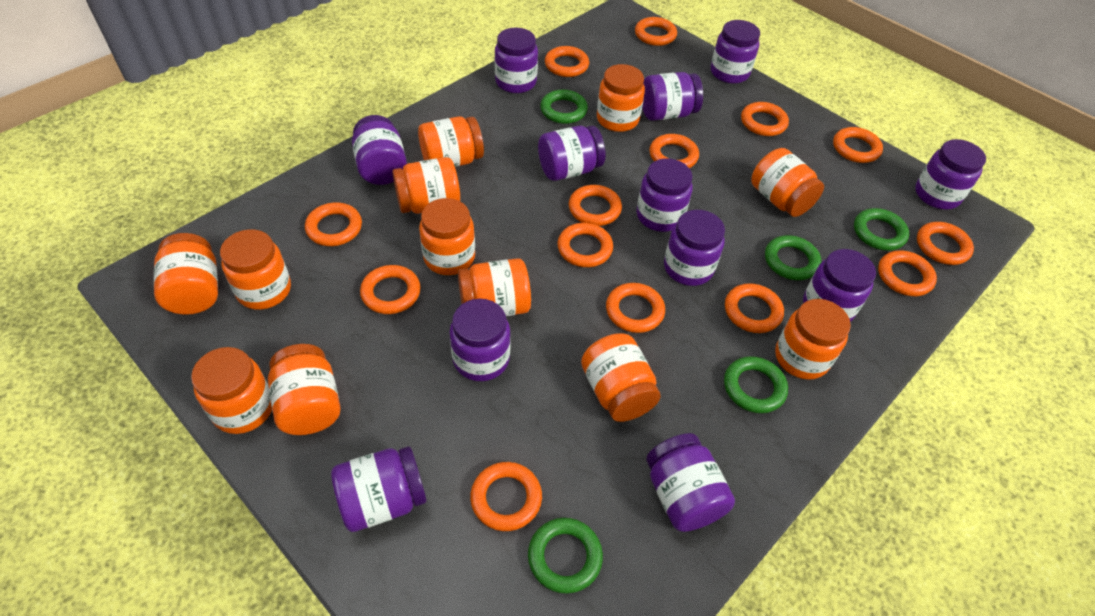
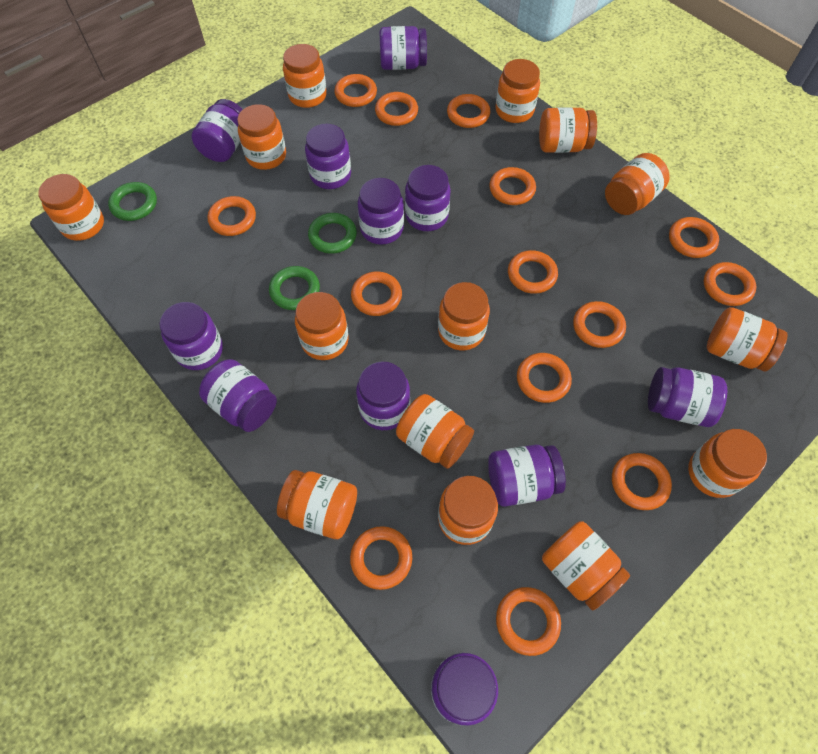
green ring: 5 -> 3
orange jar: 12 -> 14
purple jar: 12 -> 11

